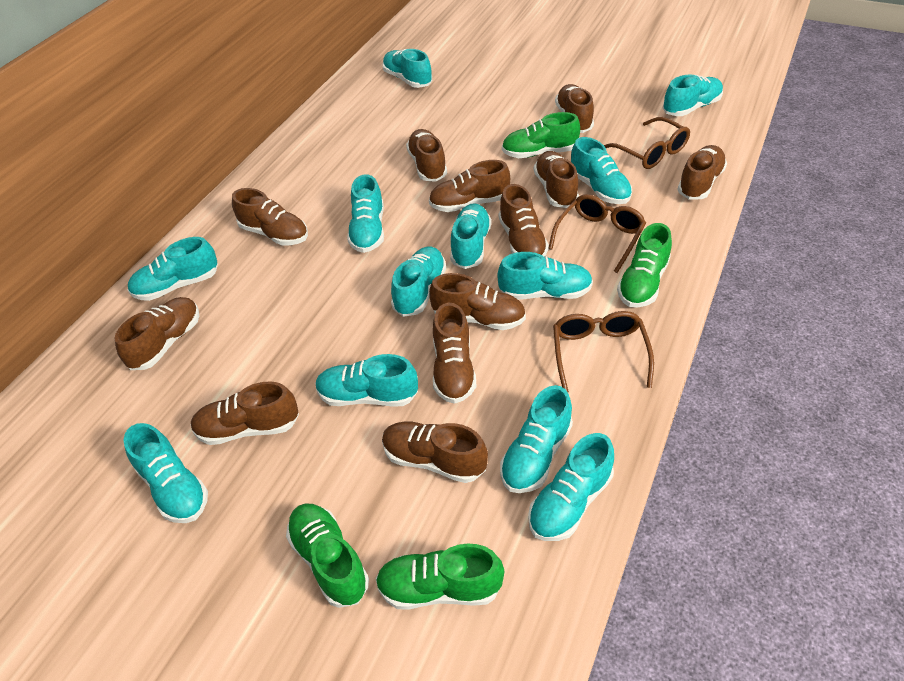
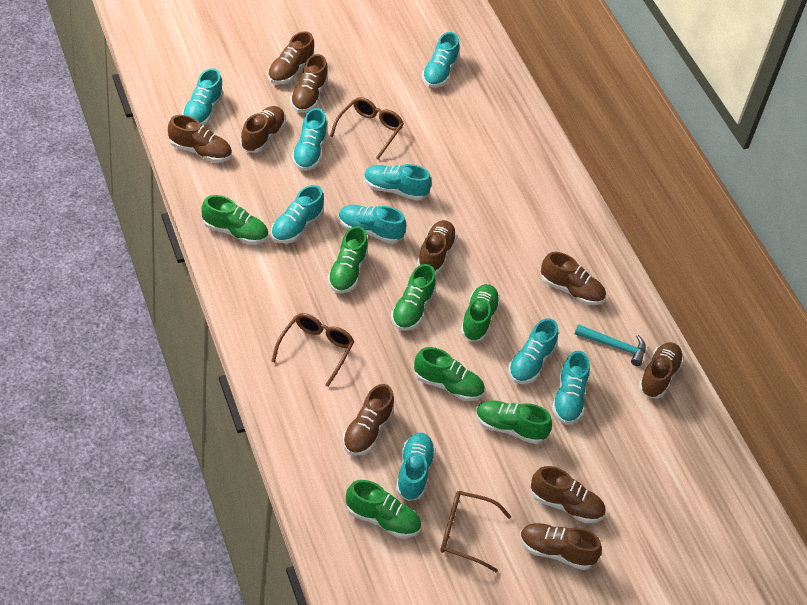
brown shoe: 12 -> 10
green shoe: 4 -> 7
turquoise hammer: 0 -> 1
turquoise shoe: 12 -> 9

